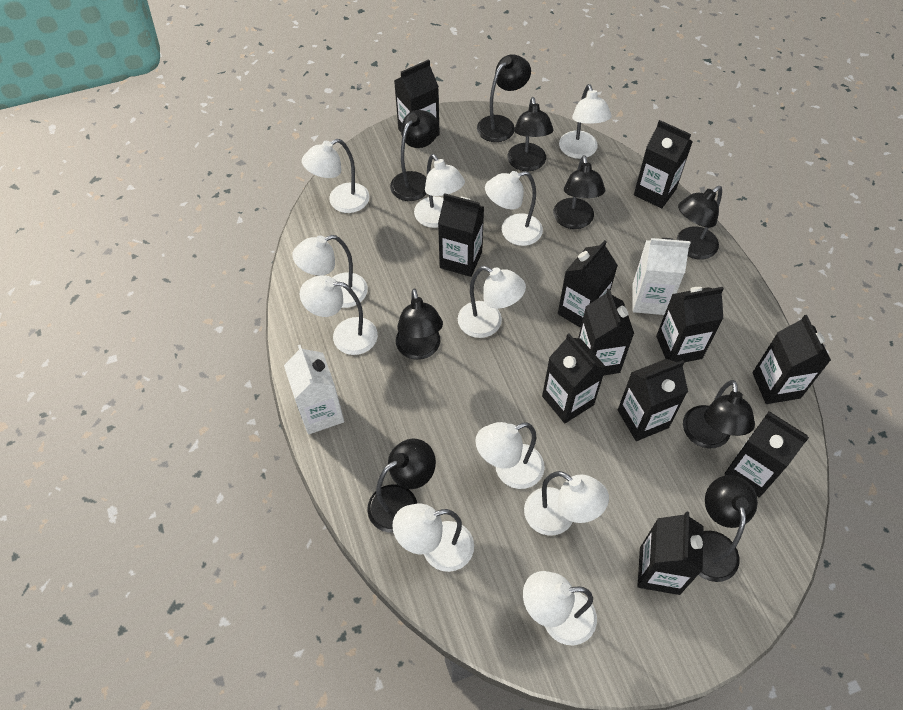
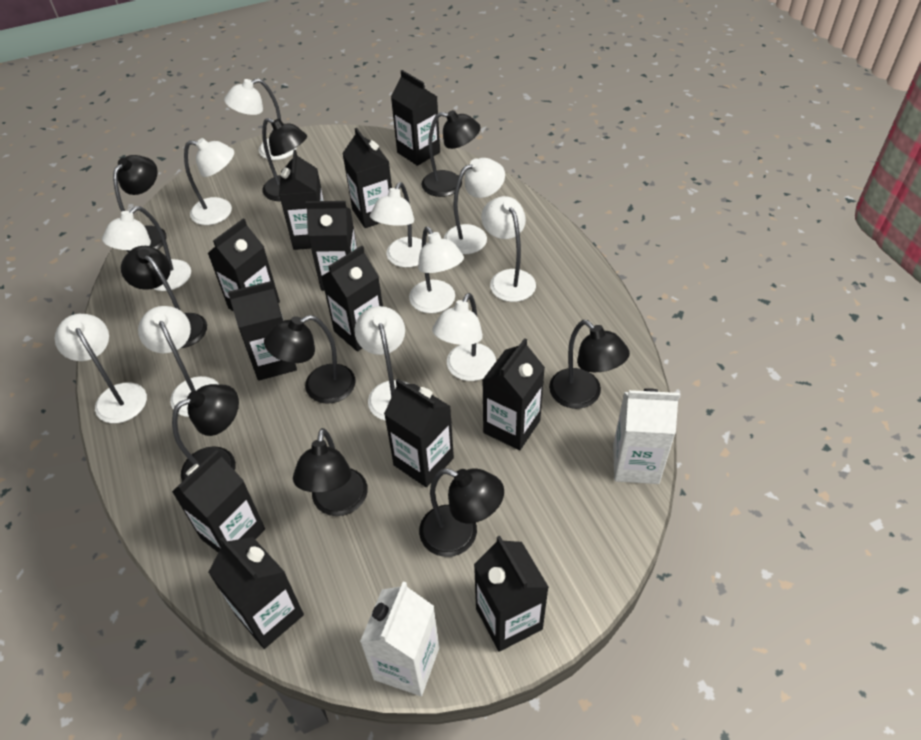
black carton: 11 -> 12

